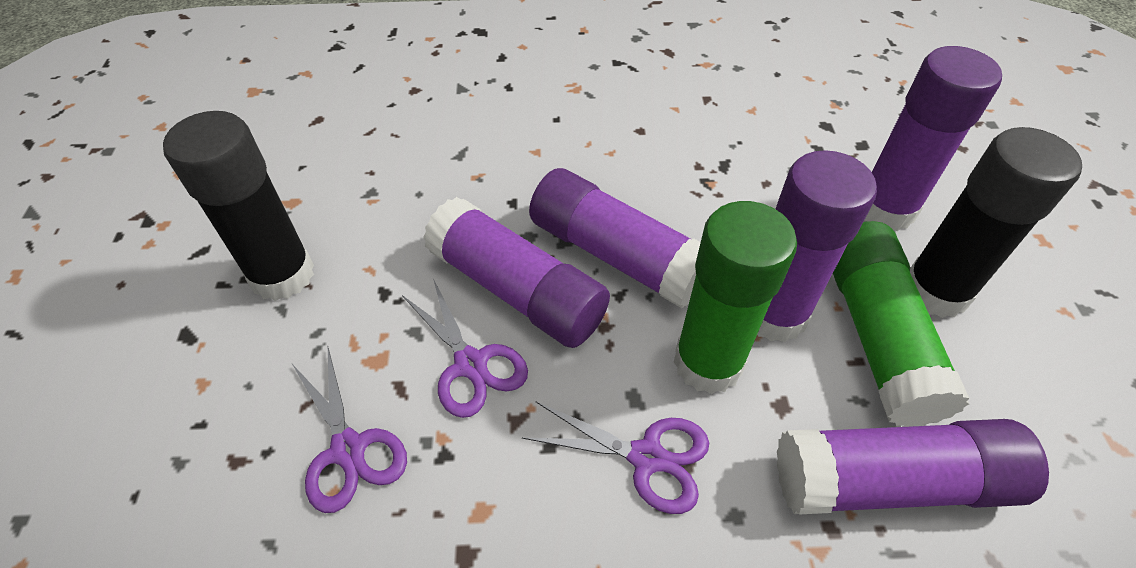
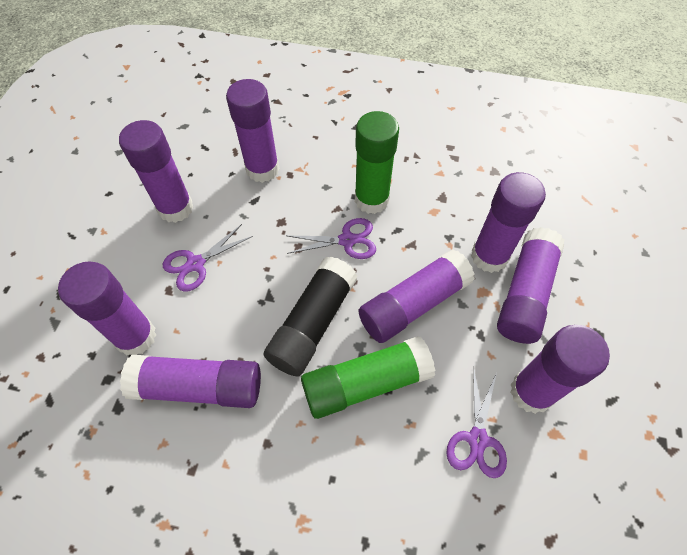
black glue stick: 2 -> 1
purple glue stick: 5 -> 8

